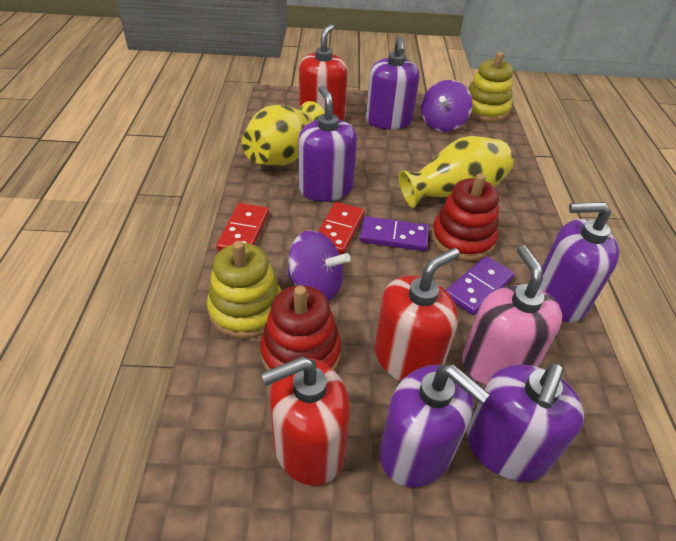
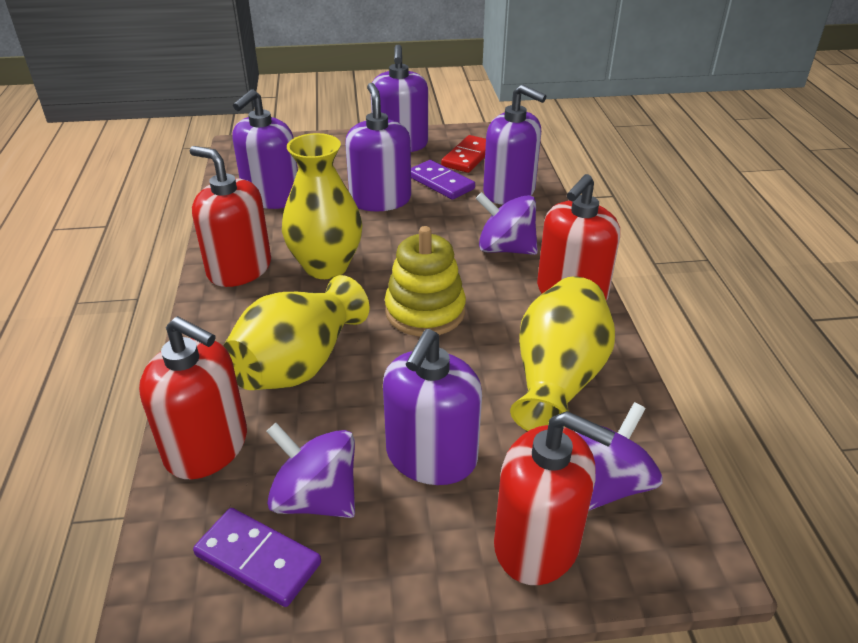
pink soap dispenser: 1 -> 0
purple spinning top: 2 -> 3
red domino: 2 -> 1
red soap dispenser: 3 -> 4
red stacking toy: 2 -> 0
yellow stacking toy: 2 -> 1
yellow vase: 2 -> 3

